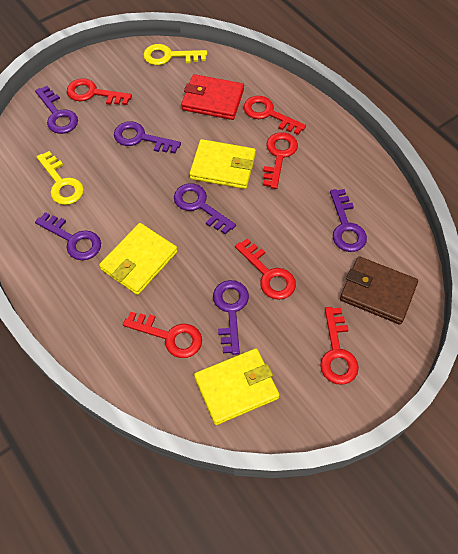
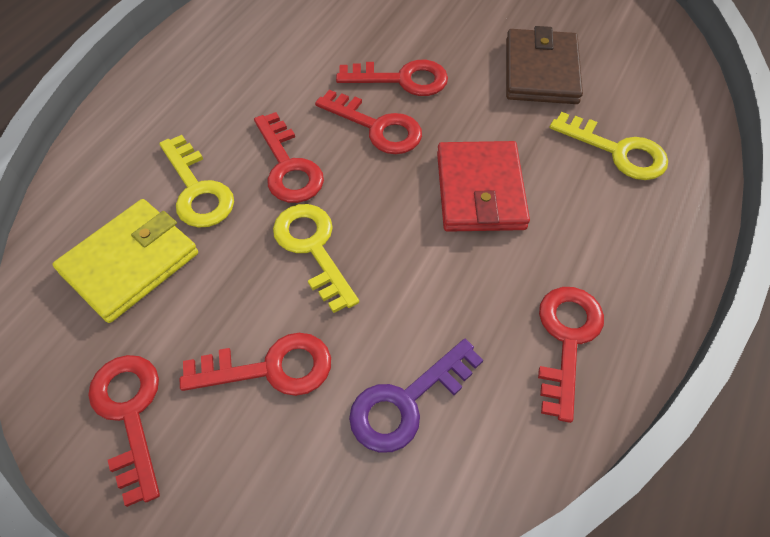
purple key: 6 -> 1
yellow key: 2 -> 3
yellow wallet: 3 -> 1

